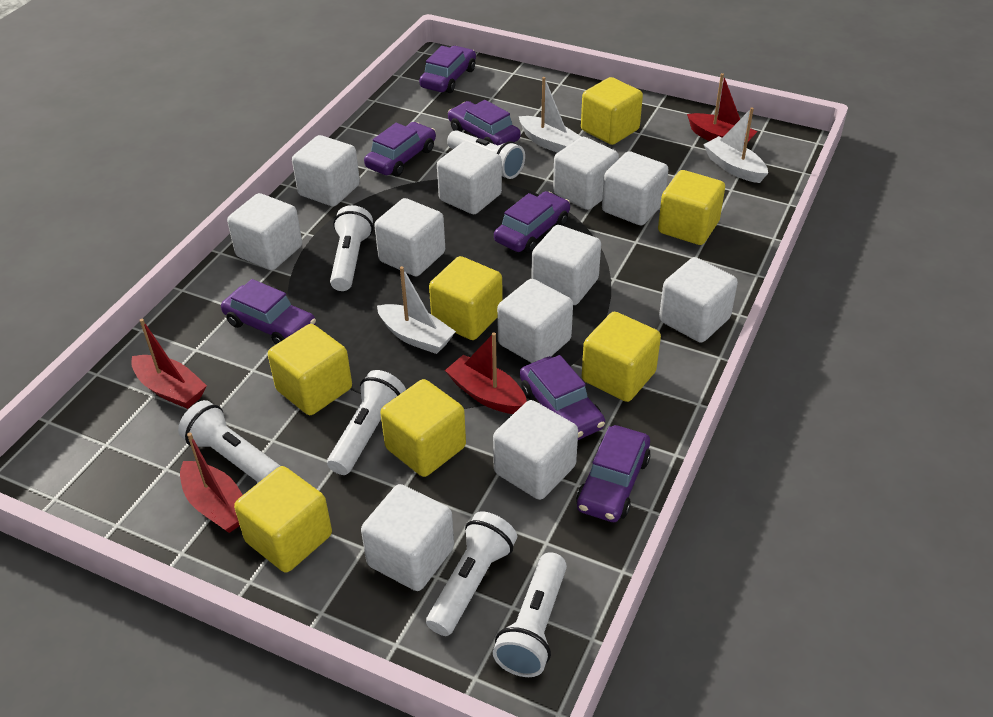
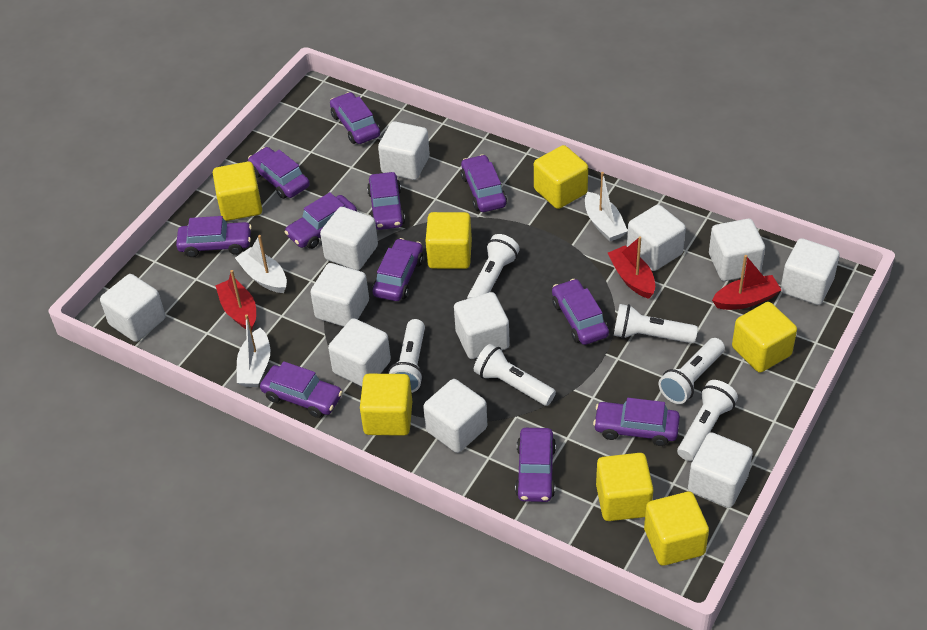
purple car: 7 -> 11
red boat: 4 -> 3

